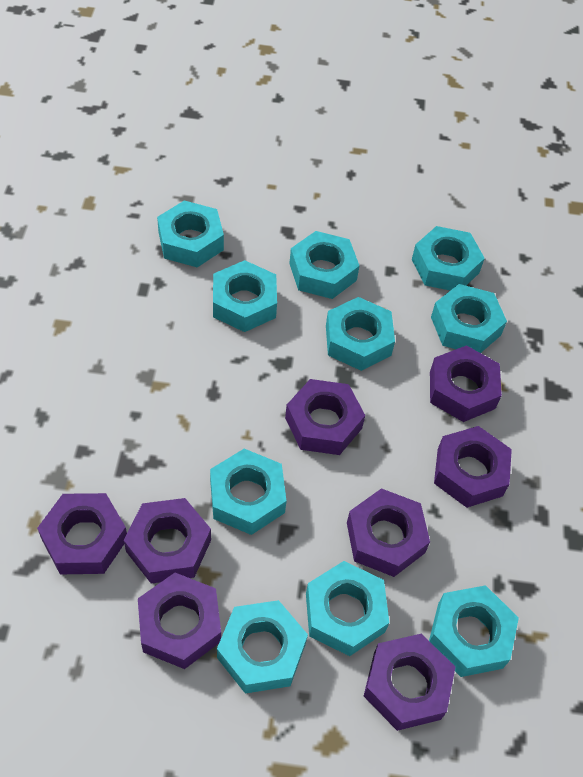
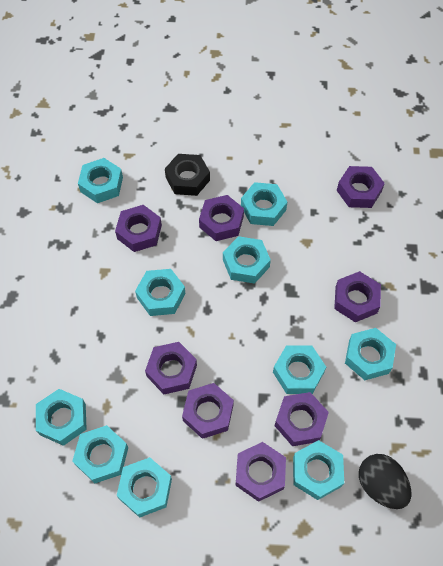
black egg: 0 -> 1
black nut: 0 -> 1

